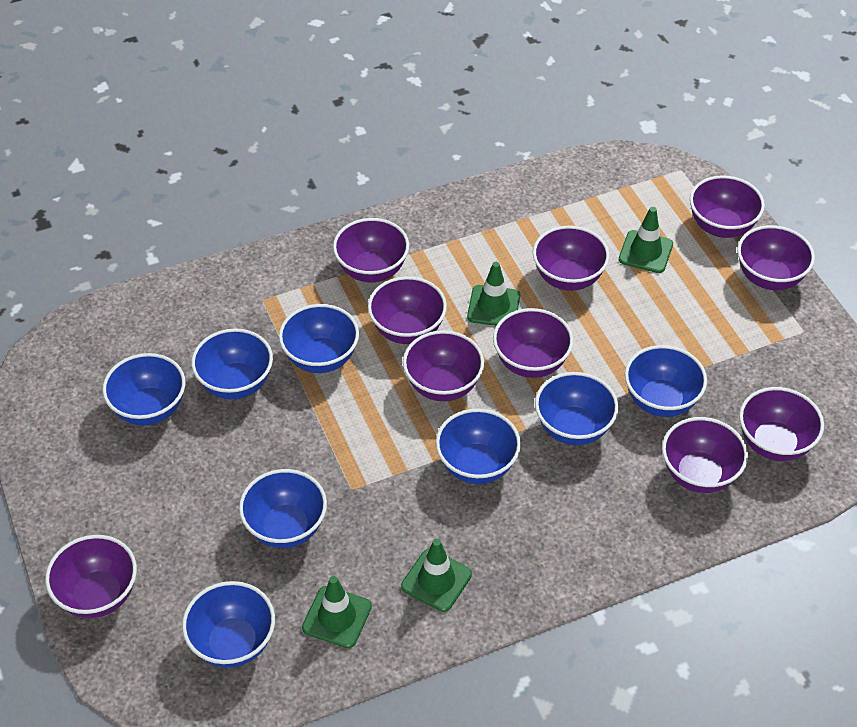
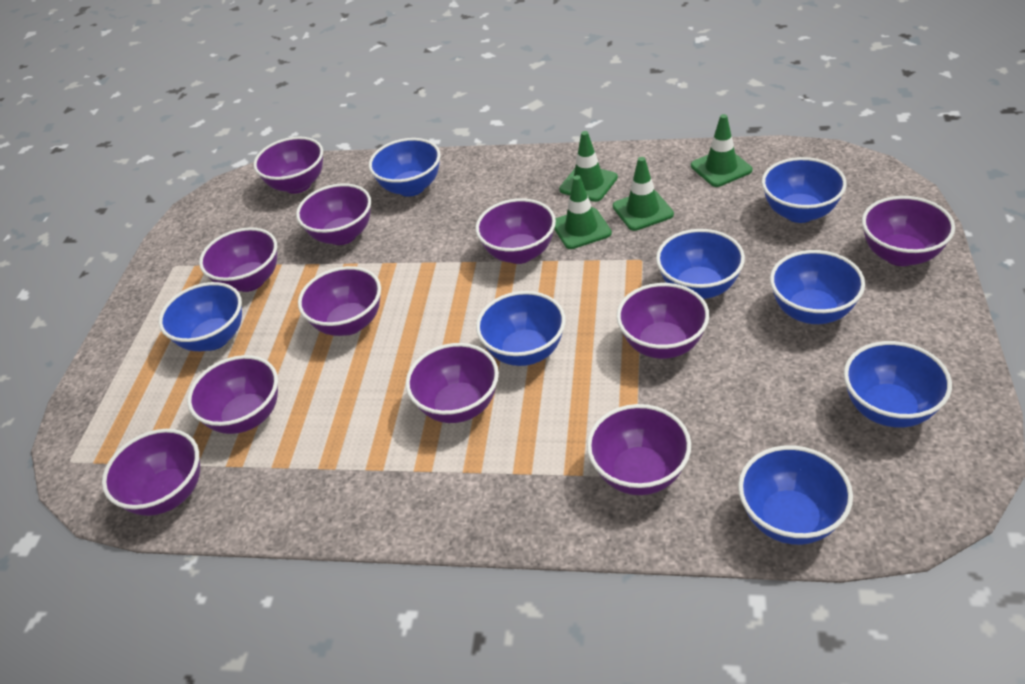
purple bowl: 10 -> 11

